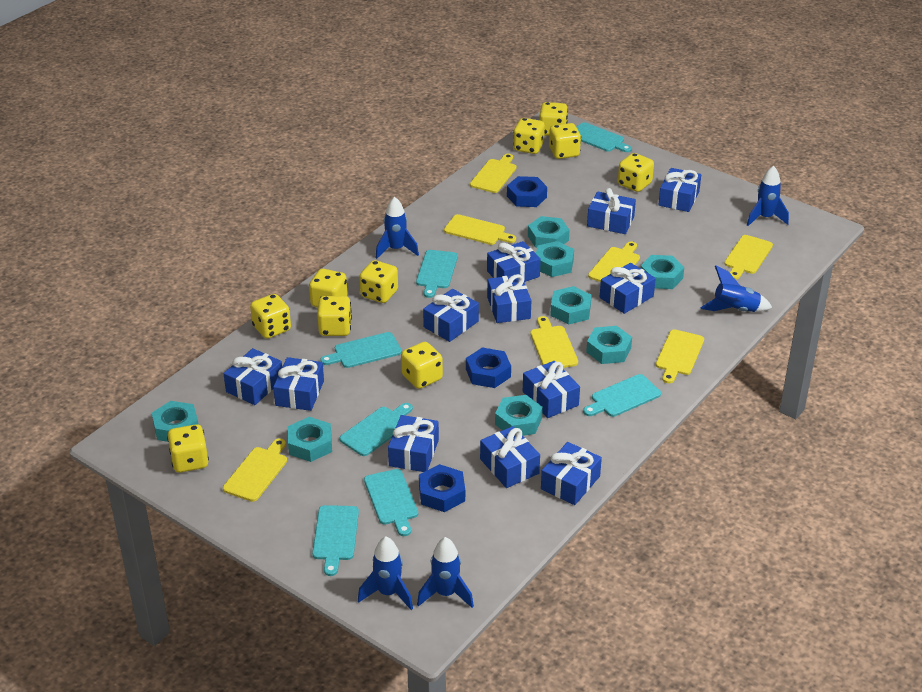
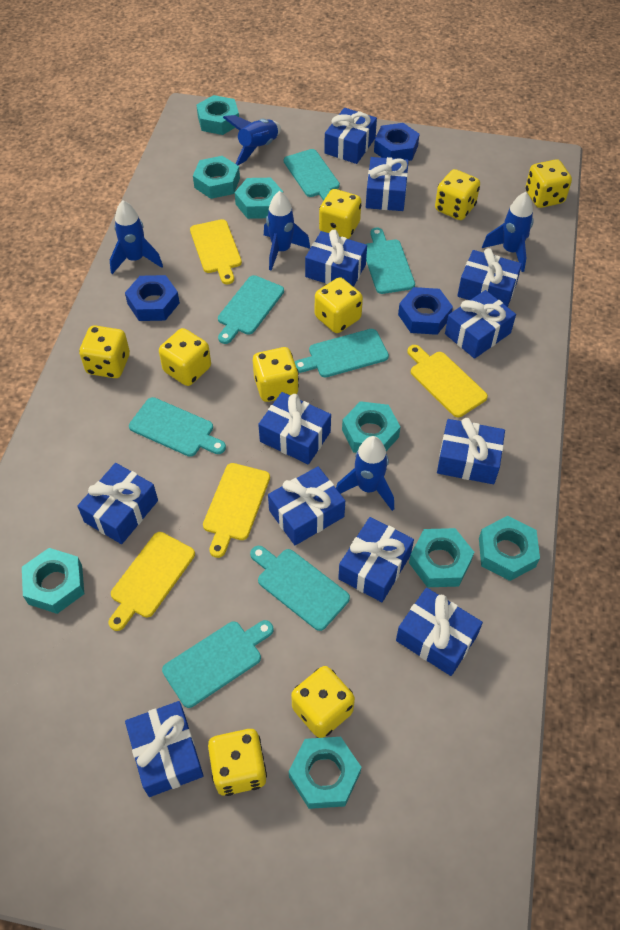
yellow cutting board: 7 -> 4
yellow dice: 10 -> 9

